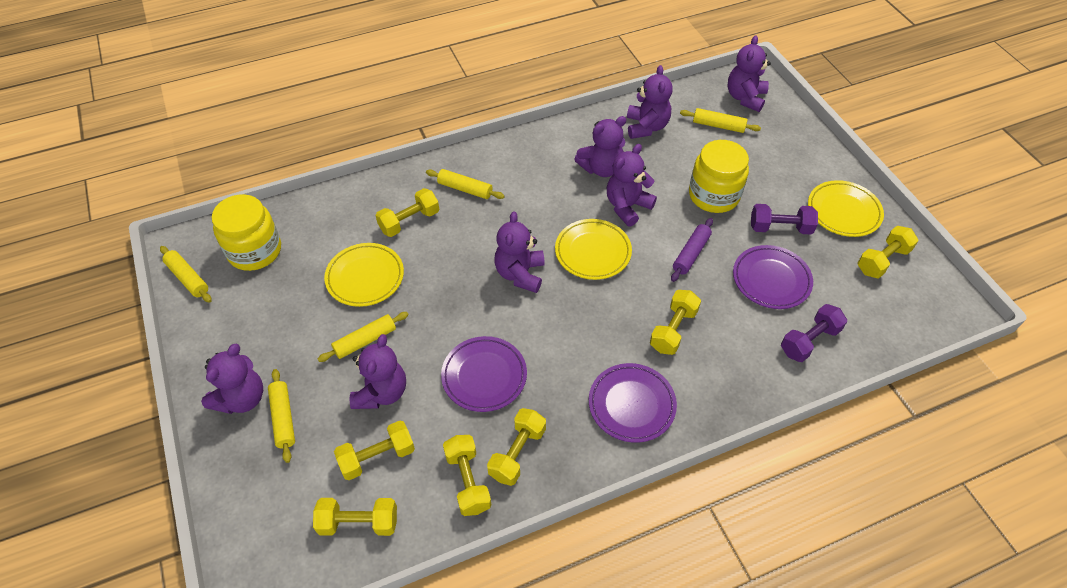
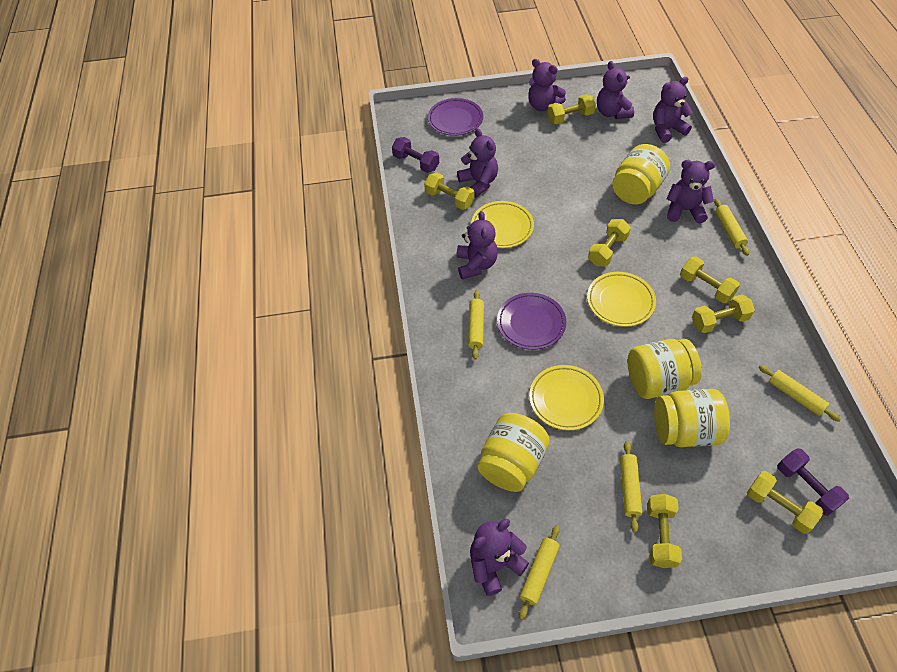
purple plate: 3 -> 2
purple rolling pin: 1 -> 0
yellow jar: 2 -> 4

